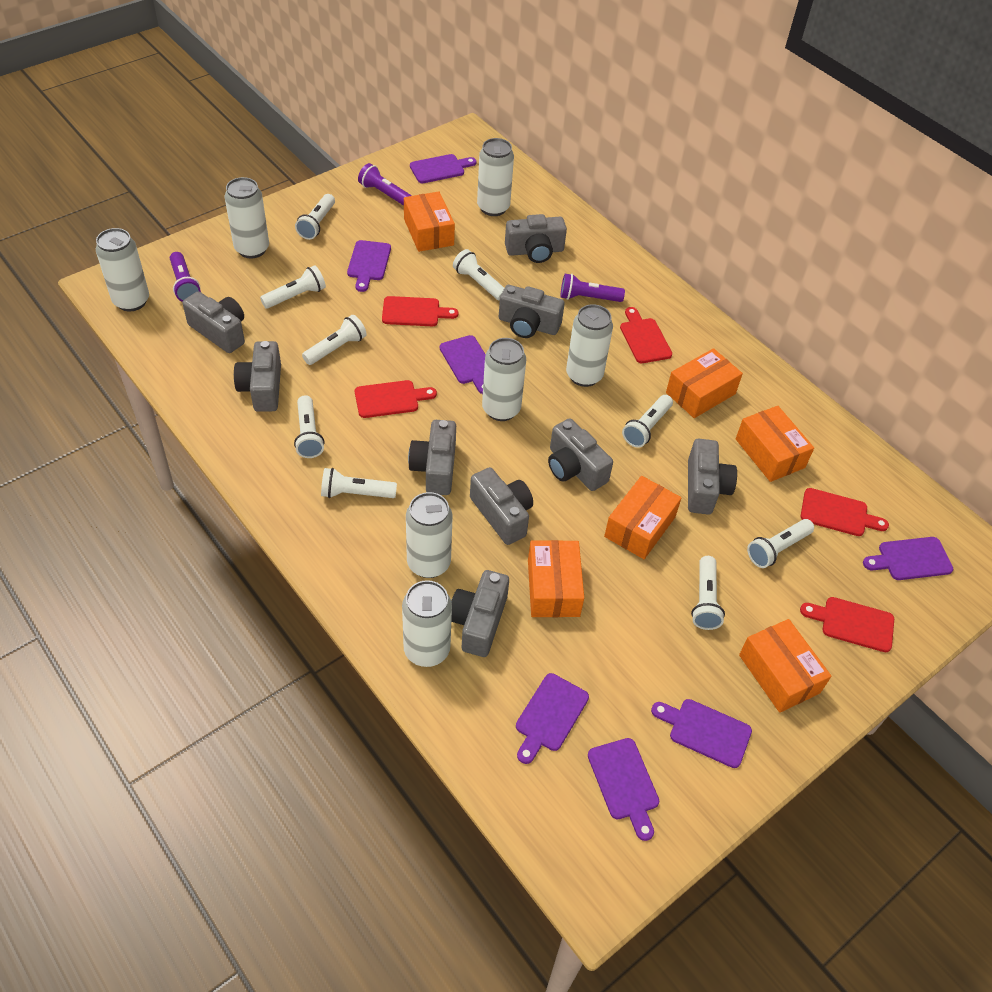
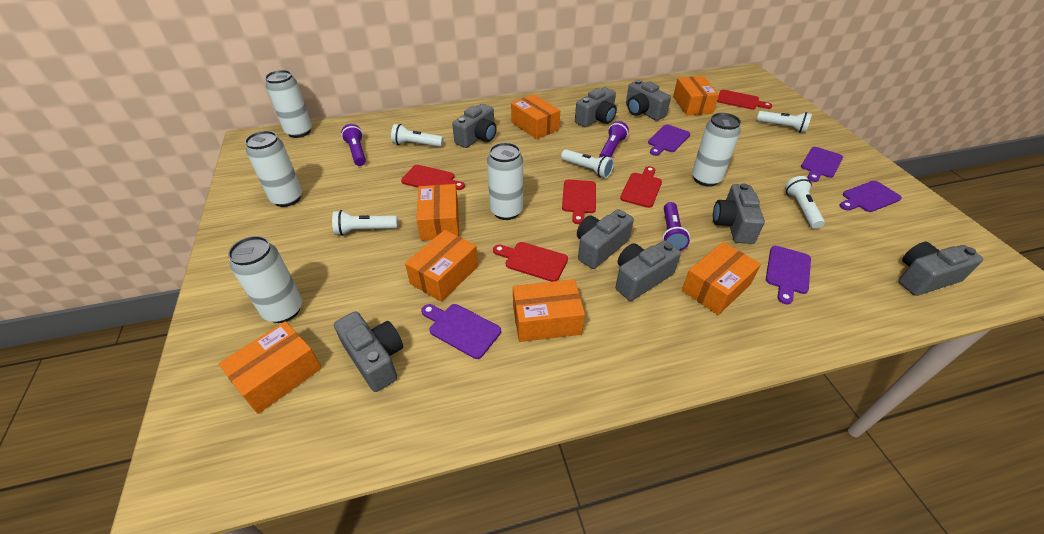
grey camera: 9 -> 8
orange box: 6 -> 7
purple cutting board: 7 -> 5
white can: 7 -> 5
white flashlight: 9 -> 5

